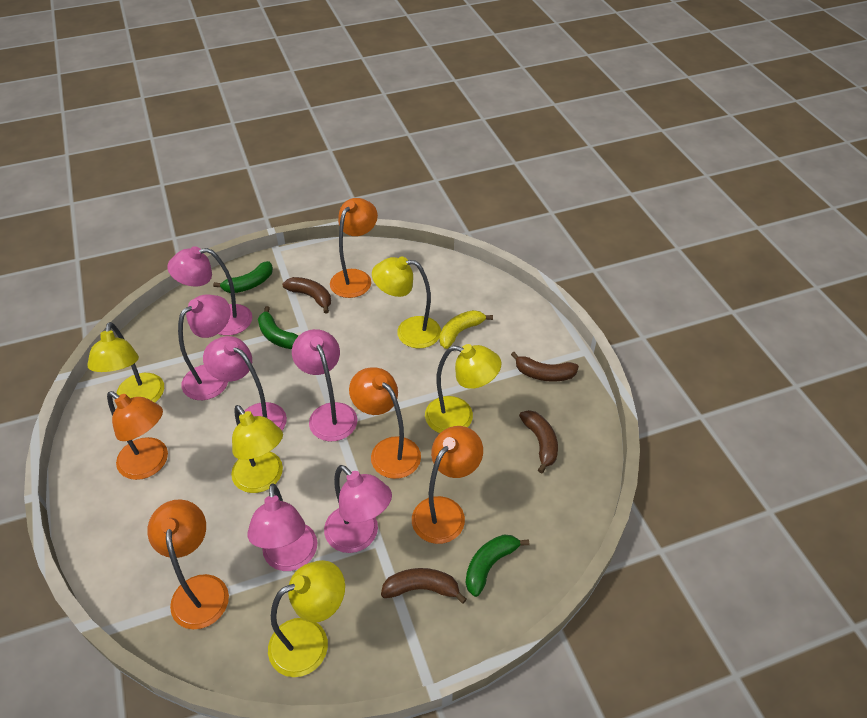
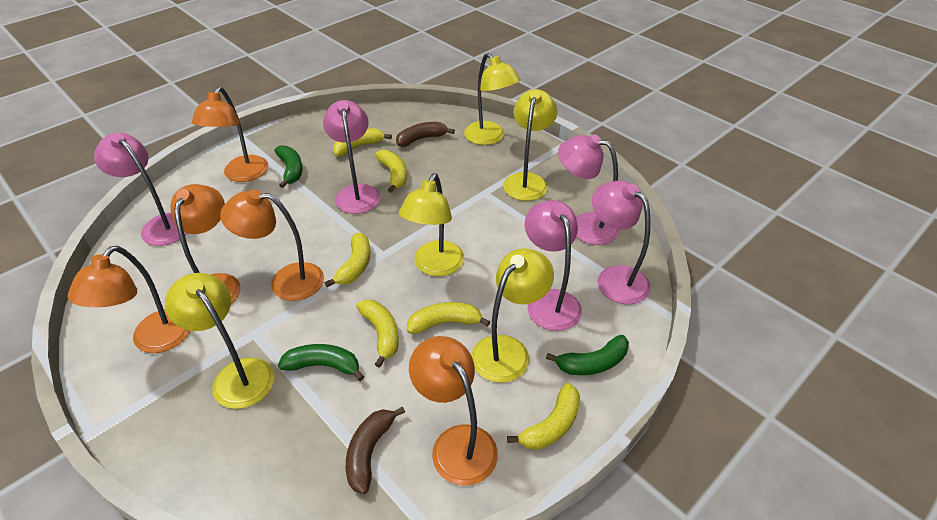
brown banana: 4 -> 2
pink lamp: 6 -> 5
yellow banana: 1 -> 6

